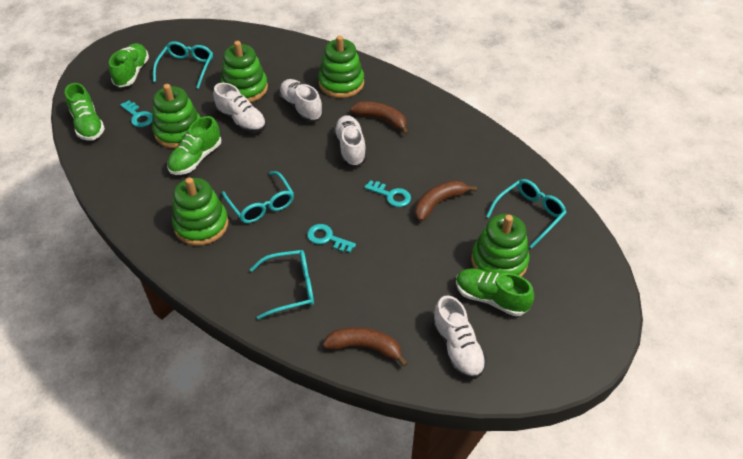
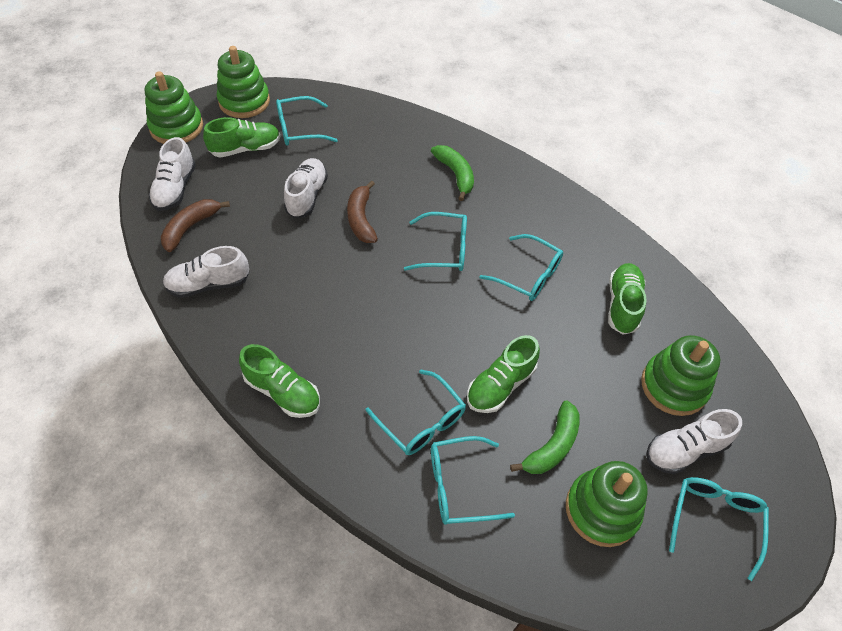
brown banana: 3 -> 2
green banana: 0 -> 2
green stacking toy: 5 -> 4
turquoise glasses: 4 -> 6
turquoise key: 3 -> 0

